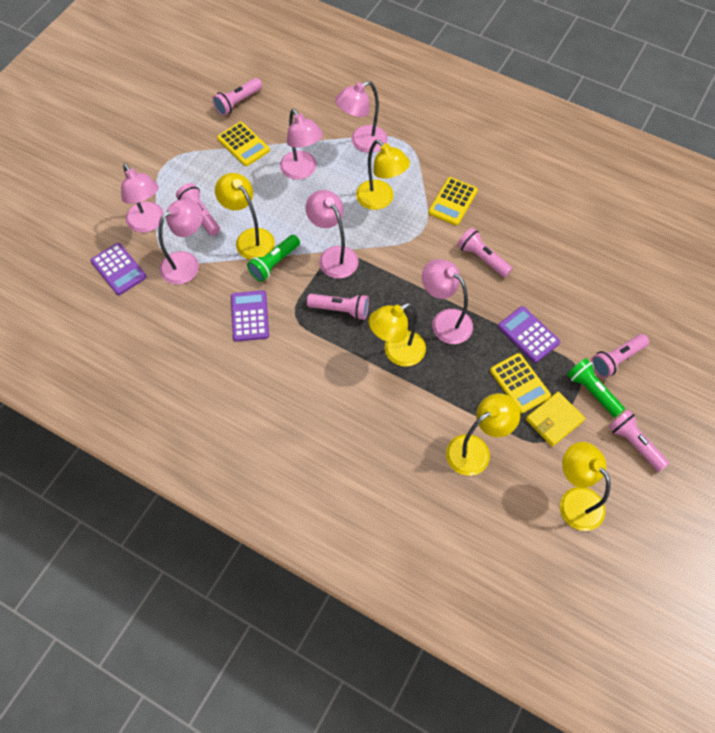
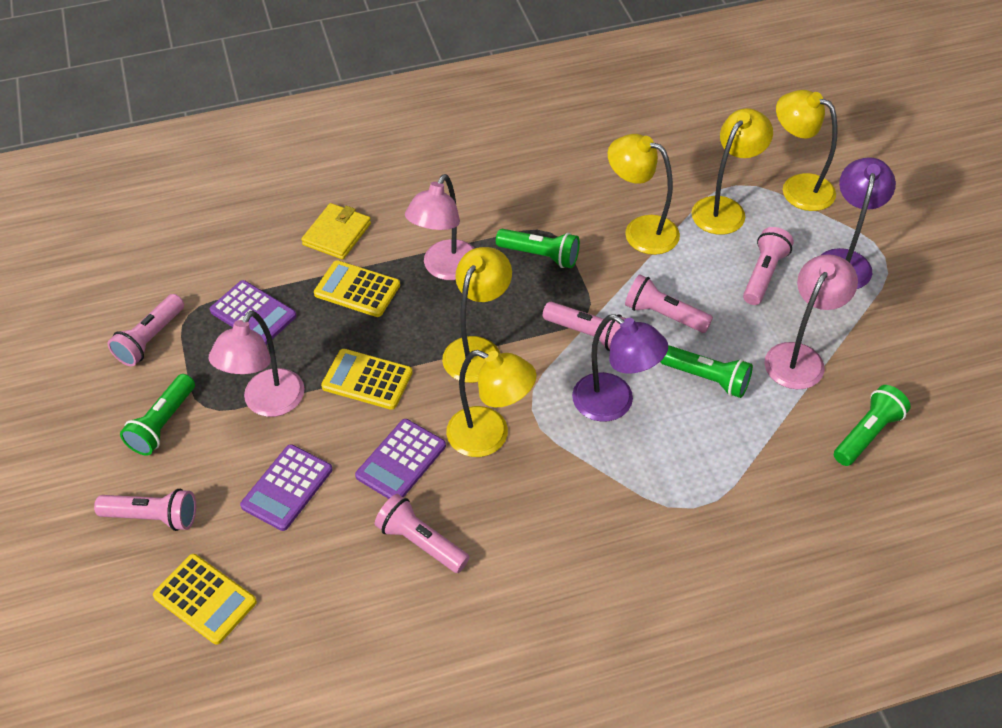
green flashlight: 2 -> 4
pink lamp: 6 -> 3
purple lamp: 0 -> 2

